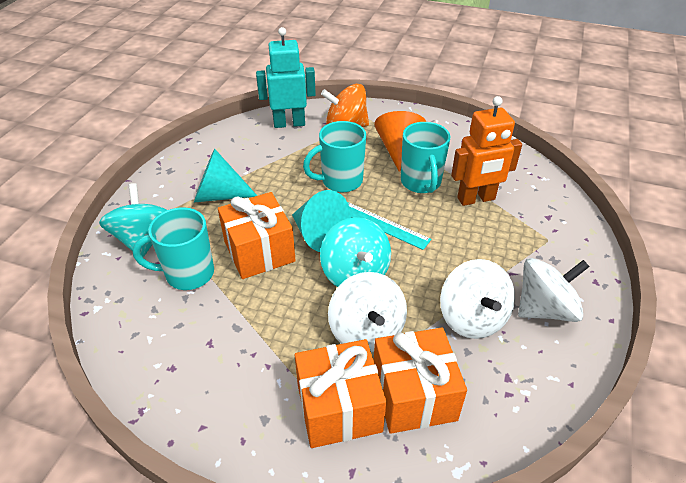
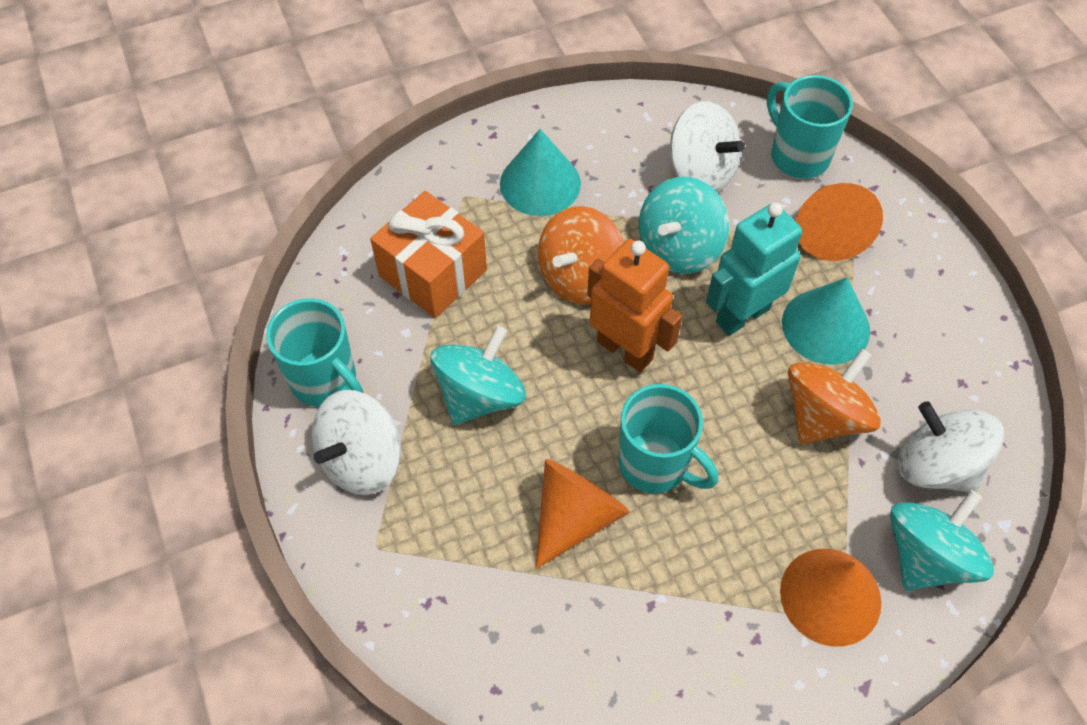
orange cone: 1 -> 3
orange gift: 3 -> 1
orange spinning top: 1 -> 2
turquoise ruler: 1 -> 0
turquoise spinning top: 2 -> 3

